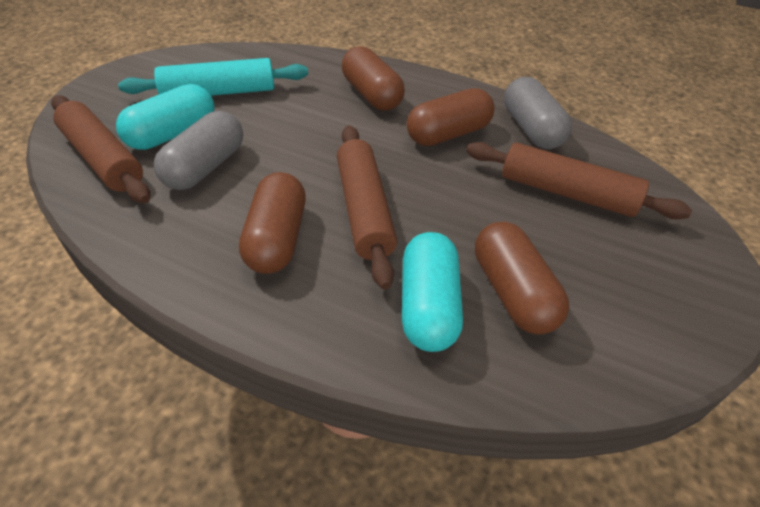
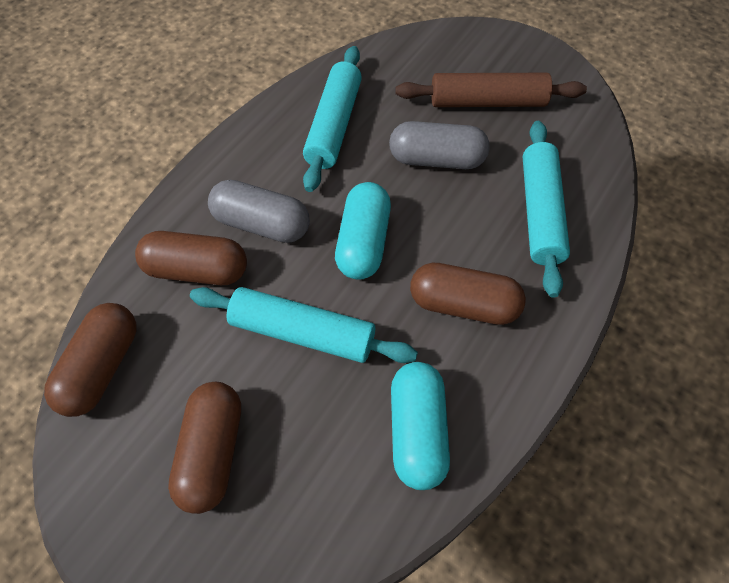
brown rolling pin: 3 -> 1
turquoise rolling pin: 1 -> 3

